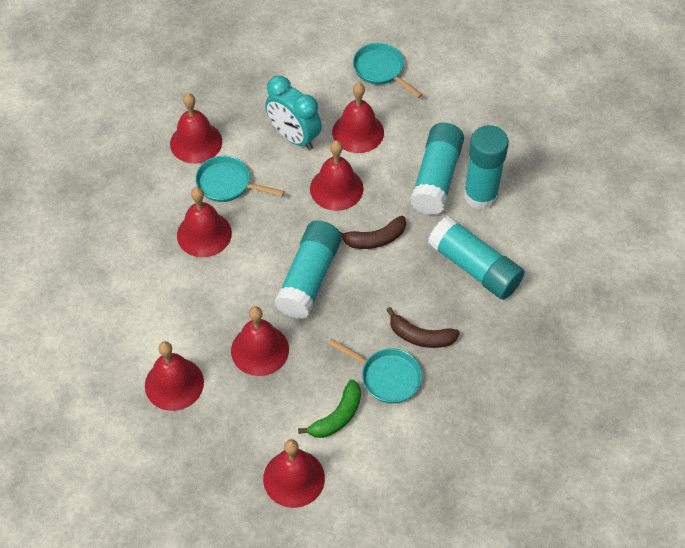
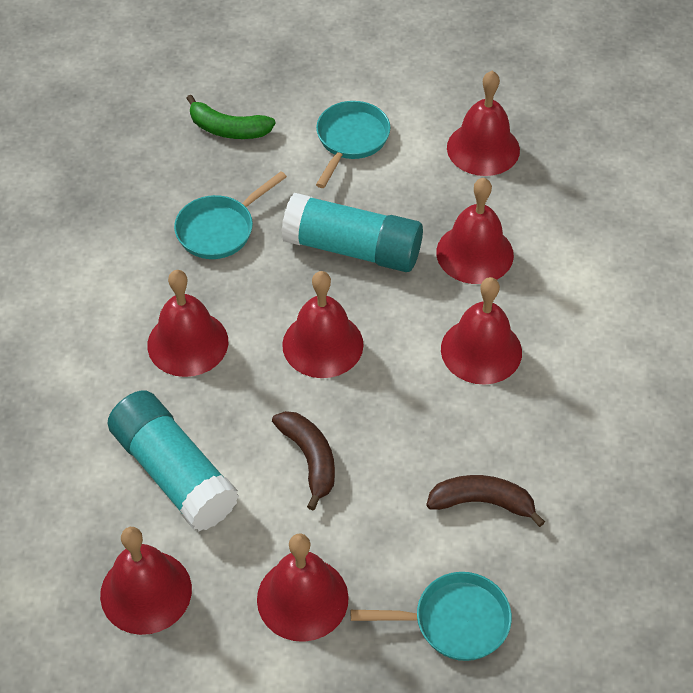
turquoise clock: 1 -> 0
turquoise glue stick: 4 -> 2

